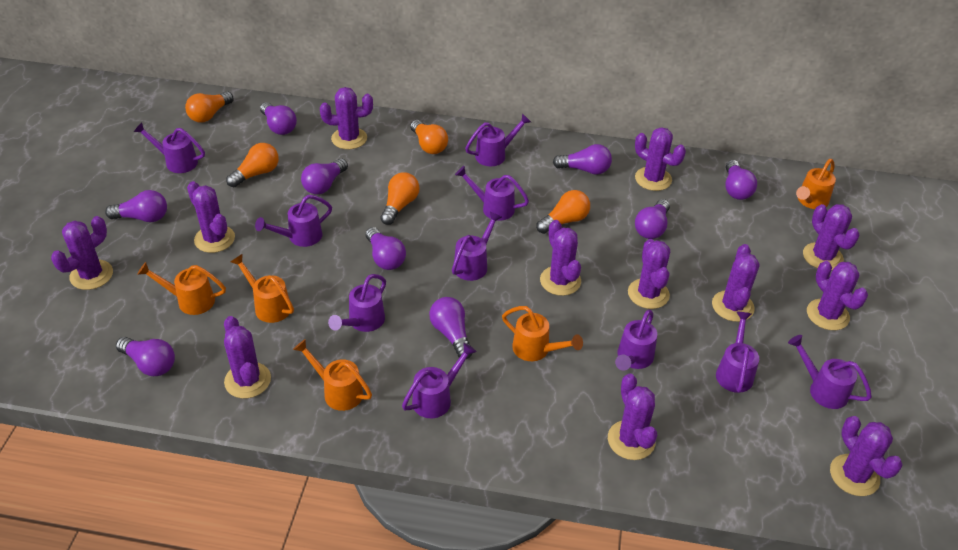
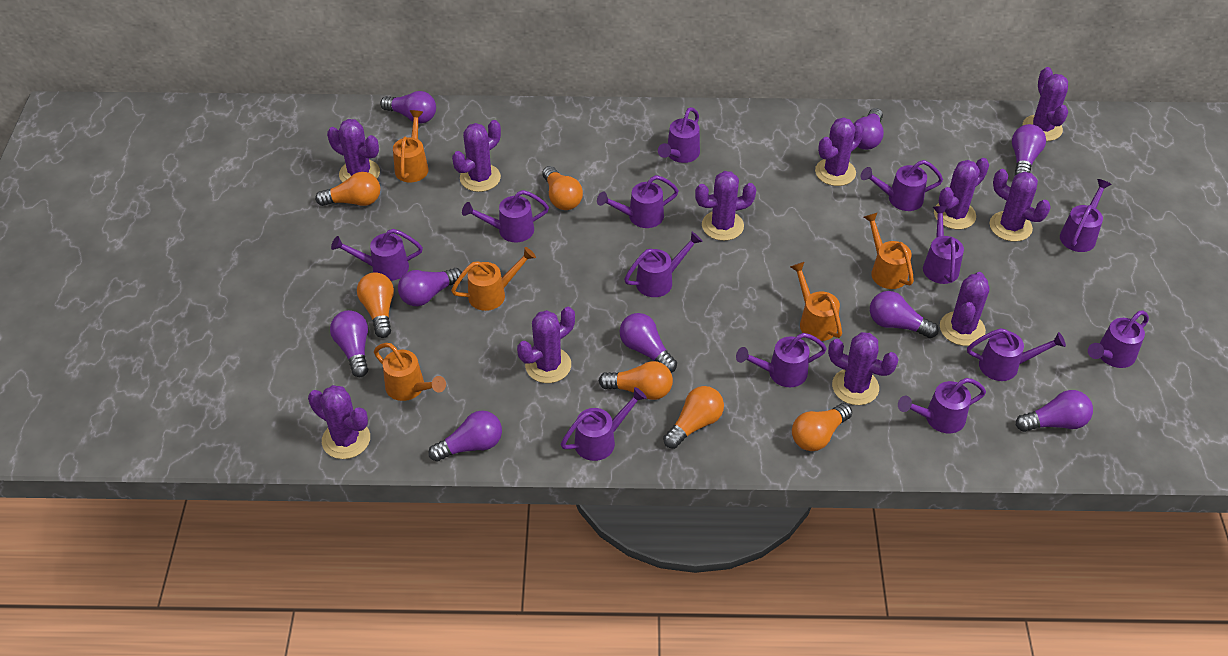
orange light bulb: 5 -> 6
purple cactus: 12 -> 11
purple watering can: 10 -> 13

